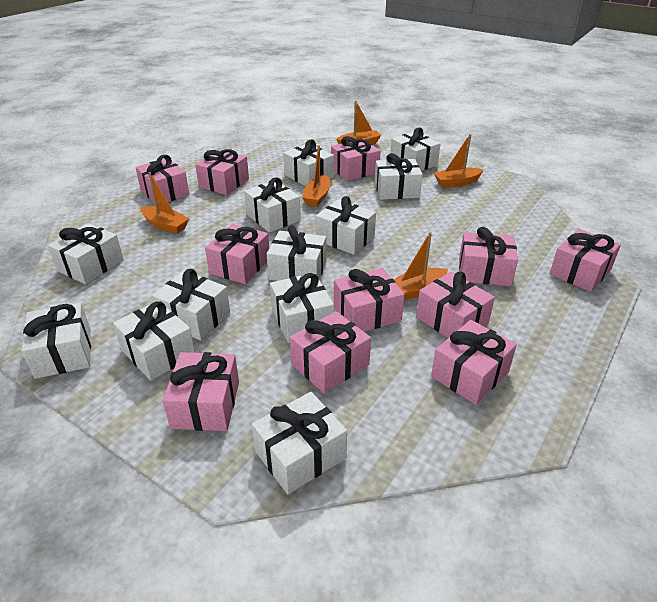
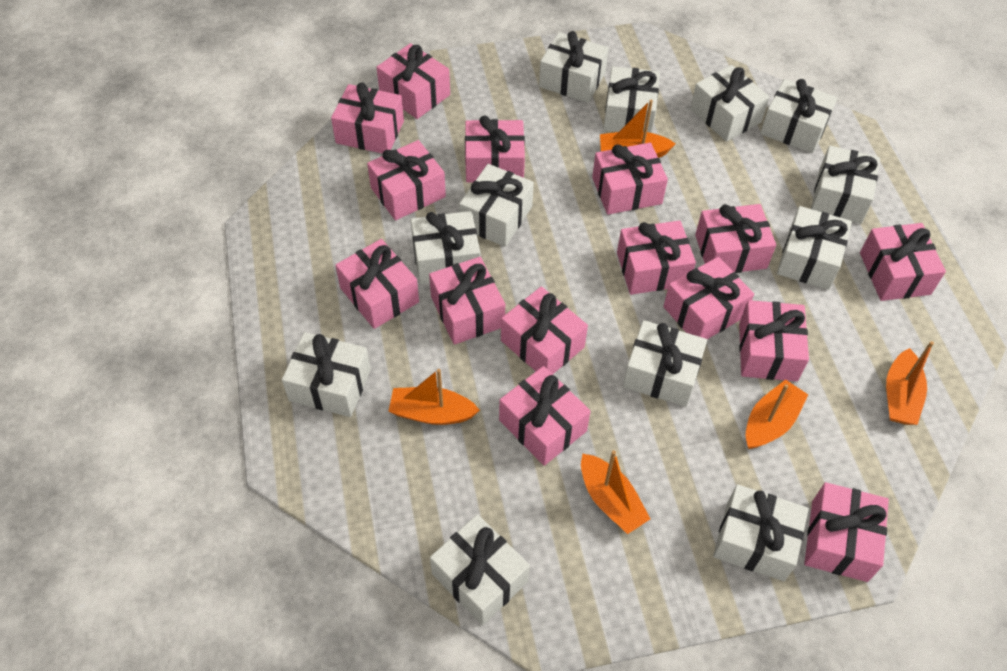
pink gift: 11 -> 15

